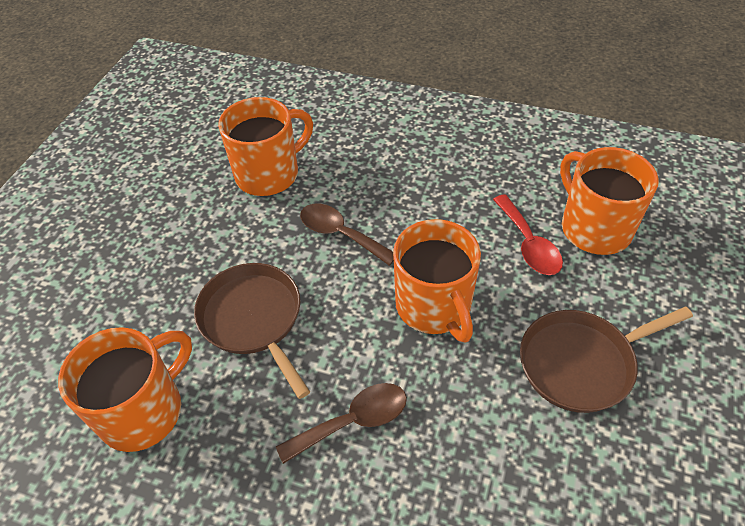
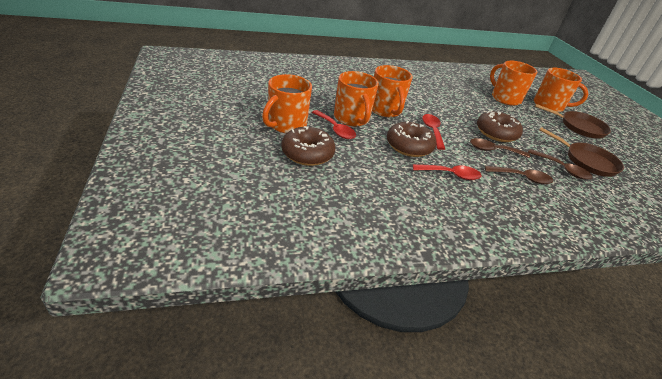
brown donut: 0 -> 3
brown spoon: 2 -> 3
orange mug: 4 -> 5
red spoon: 1 -> 3

